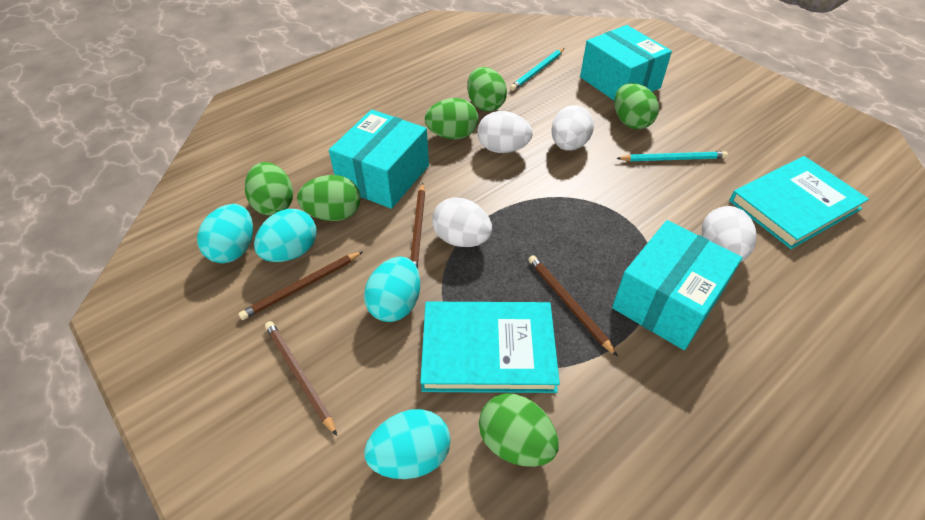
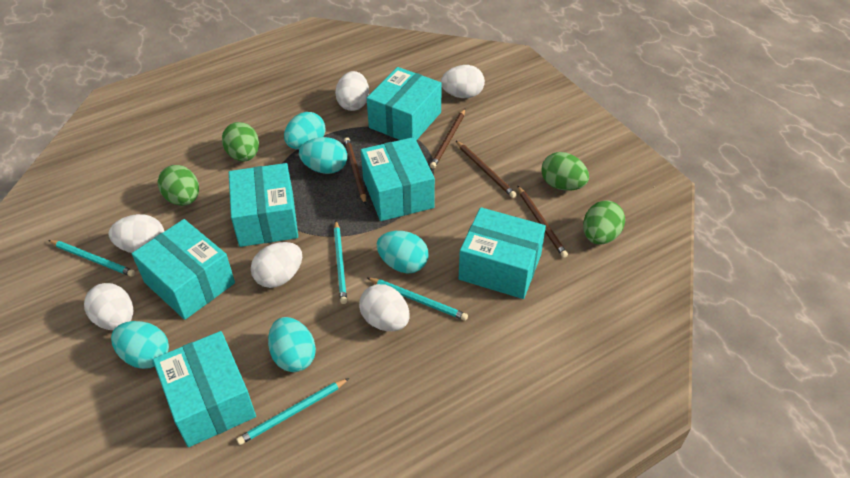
green egg: 6 -> 4
turquoise book: 2 -> 0
turquoise box: 3 -> 6
turquoise egg: 4 -> 5
turquoise pencil: 2 -> 4
white egg: 4 -> 6

